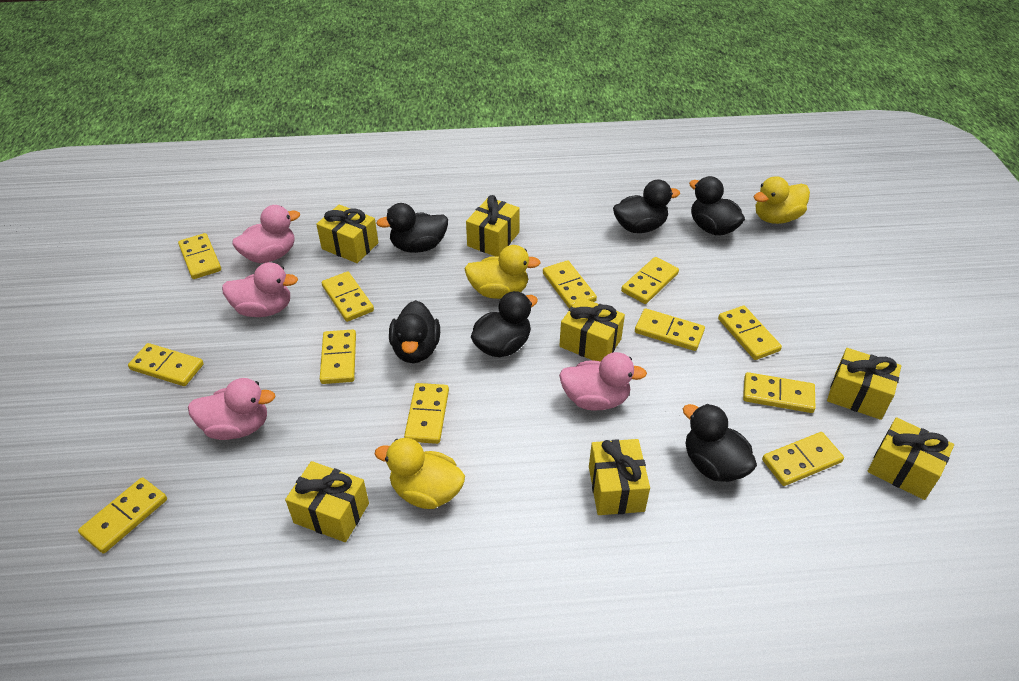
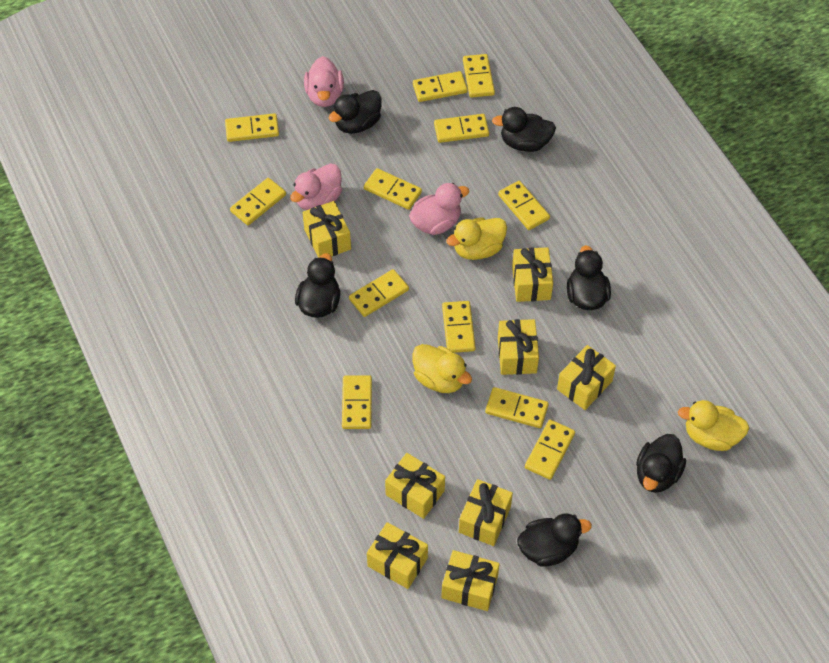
pink duck: 4 -> 3
yellow gift: 7 -> 8

